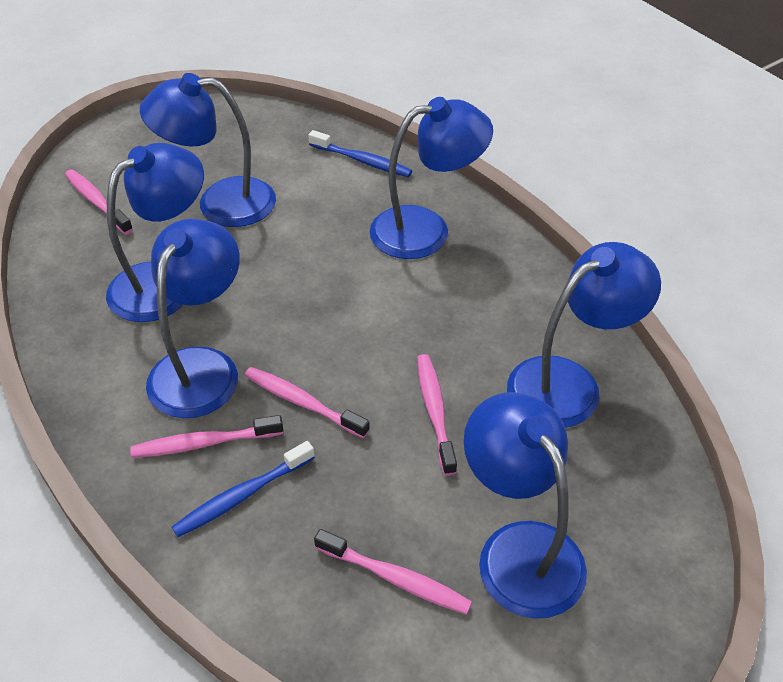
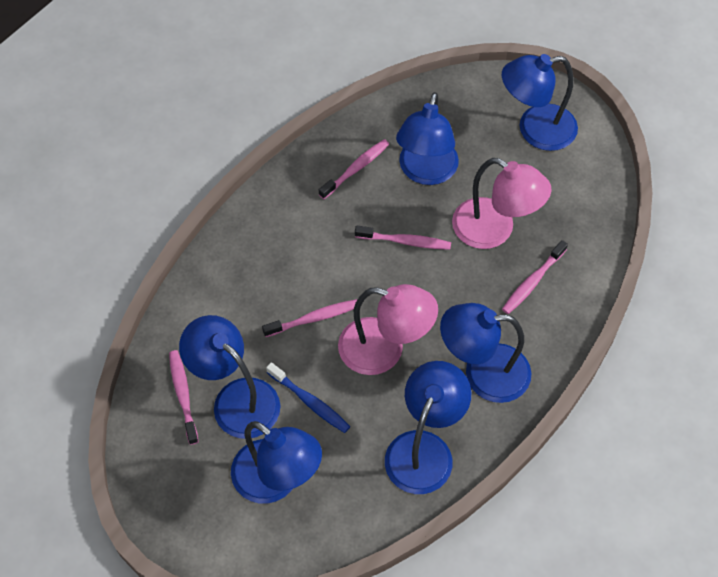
blue toothbrush: 2 -> 1
pink lamp: 0 -> 2

